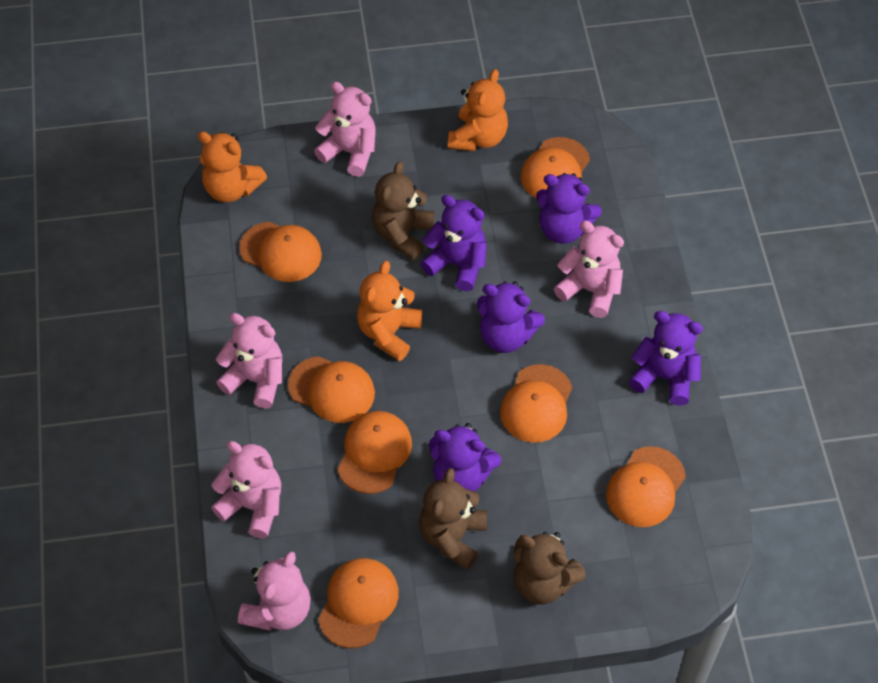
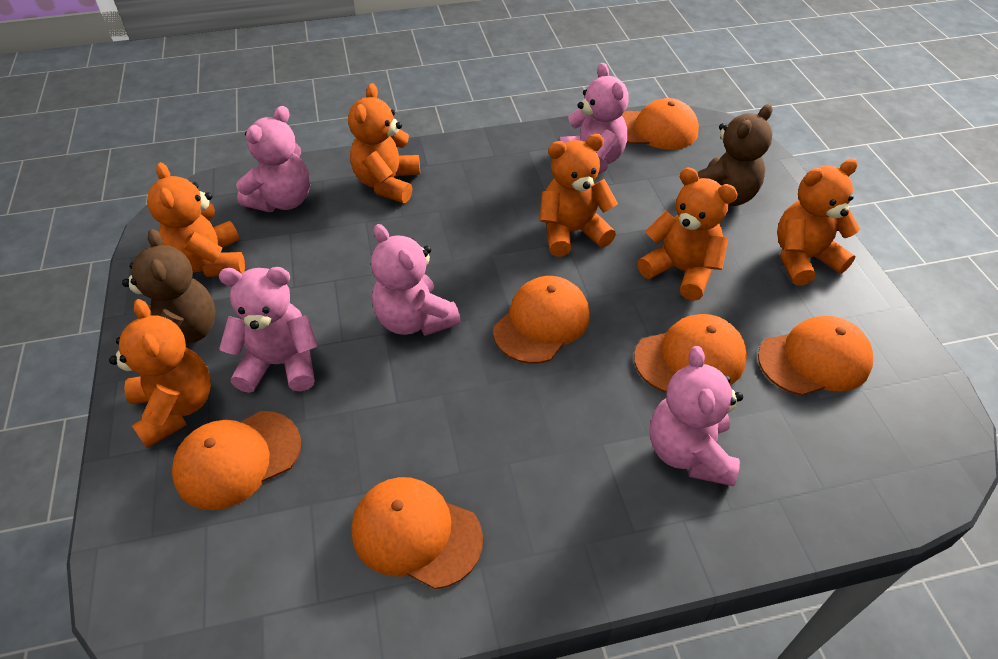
brown teddy bear: 3 -> 2
orange cap: 7 -> 6
orange teddy bear: 3 -> 6
purple teddy bear: 5 -> 0

